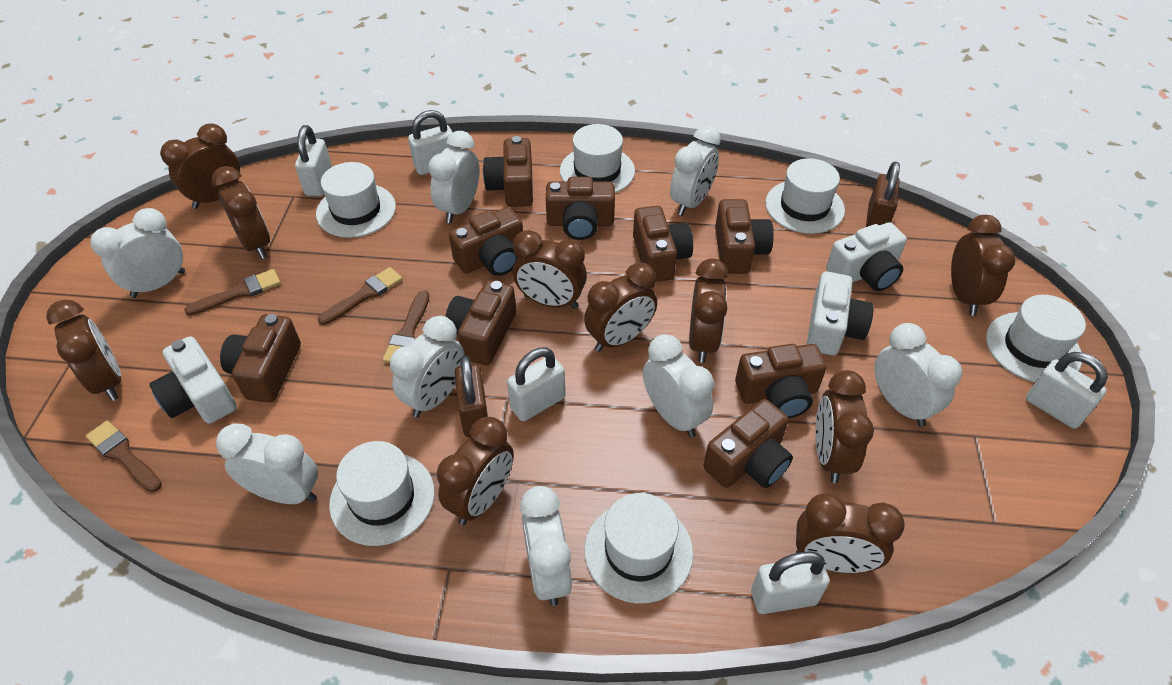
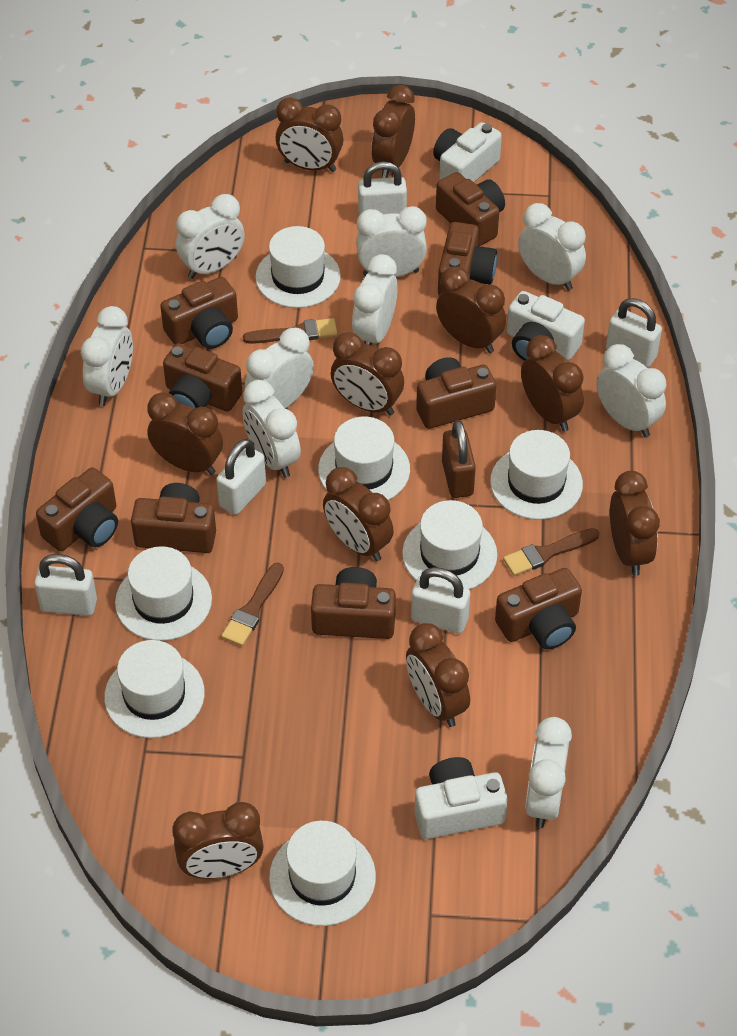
brown brush: 4 -> 3
brown padlock: 2 -> 1
white clock: 8 -> 9
white hat: 6 -> 7

